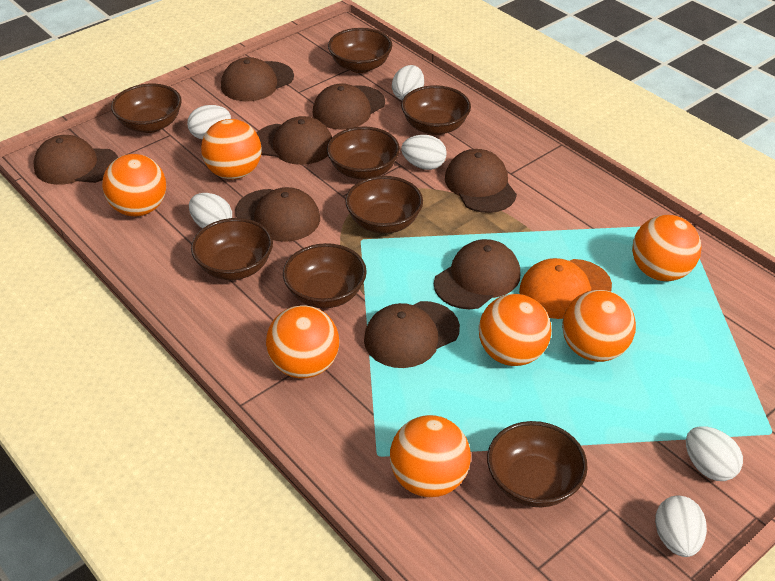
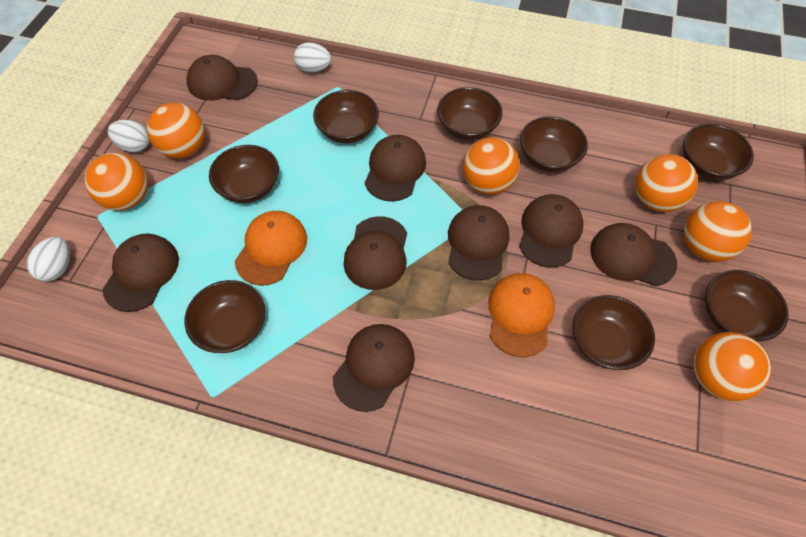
orange ball: 7 -> 6
orange cap: 1 -> 2
white egg: 6 -> 3

